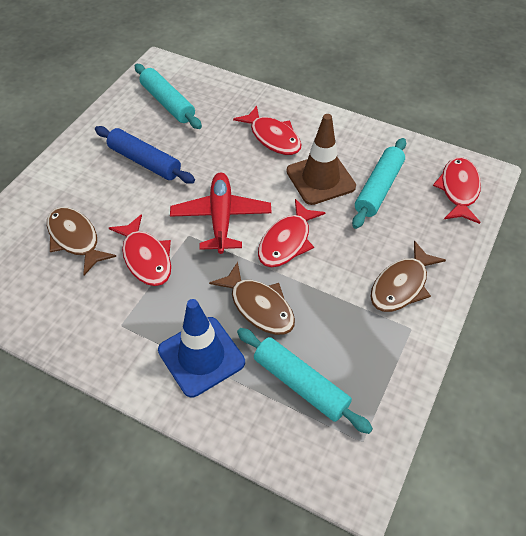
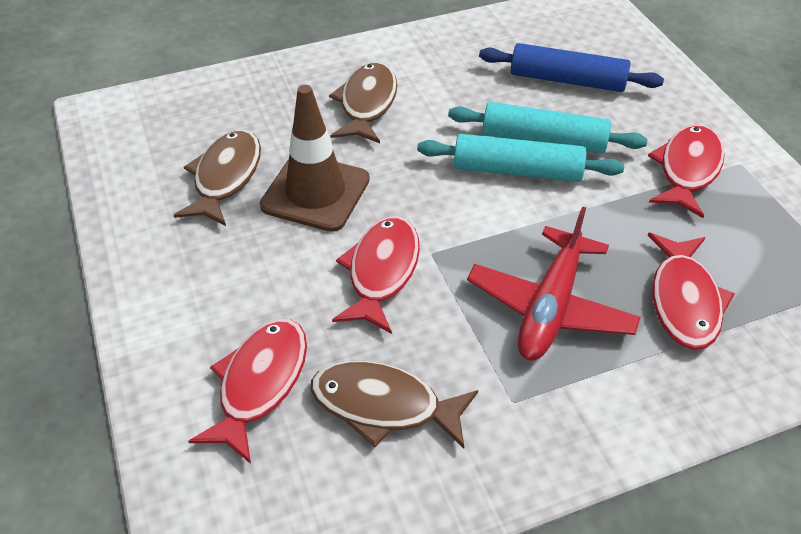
blue traffic cone: 1 -> 0
turquoise rolling pin: 3 -> 2

